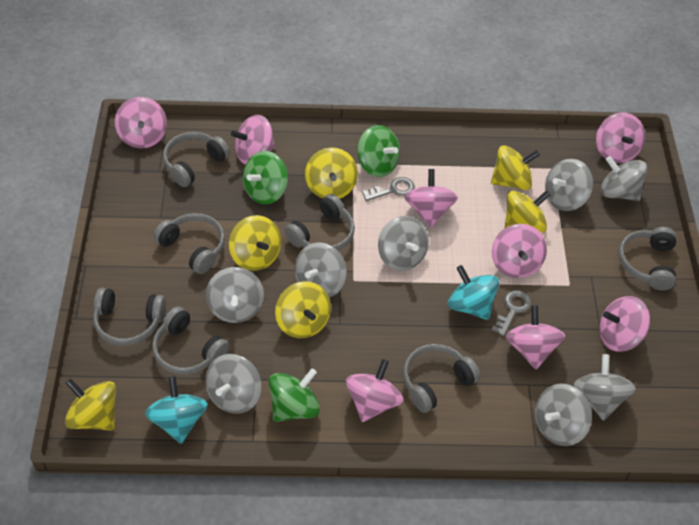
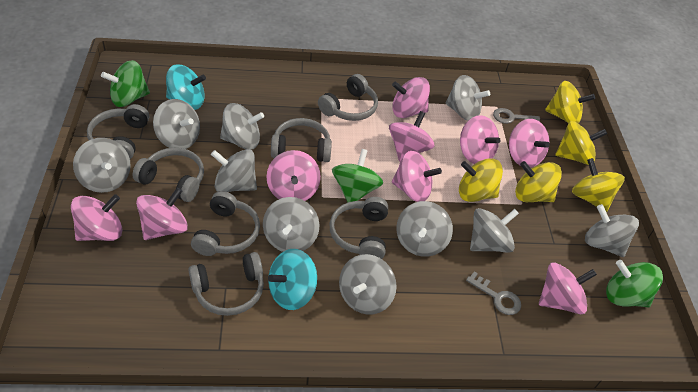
grey spinning top: 8 -> 10
pink spinning top: 8 -> 9
yellow spinning top: 6 -> 5

